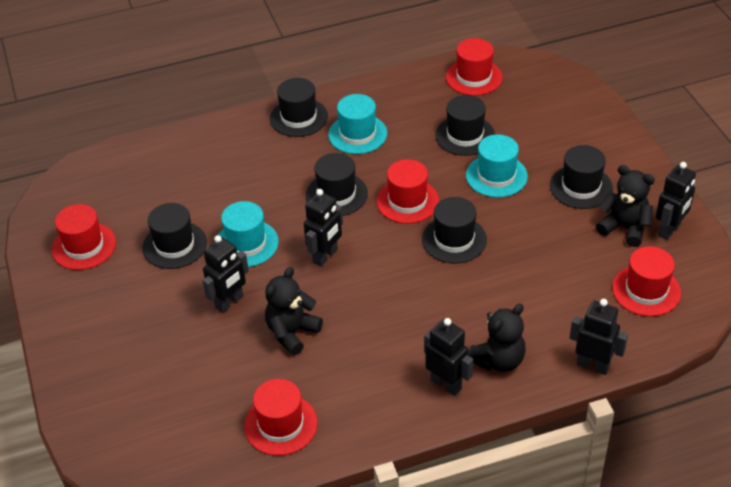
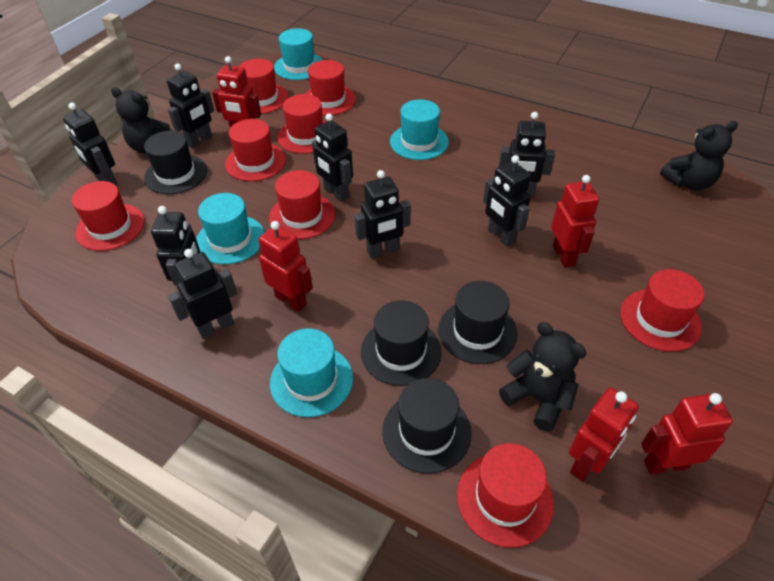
black hat: 6 -> 4
black robot: 5 -> 8
red hat: 5 -> 8
red robot: 0 -> 5
turquoise hat: 3 -> 4

